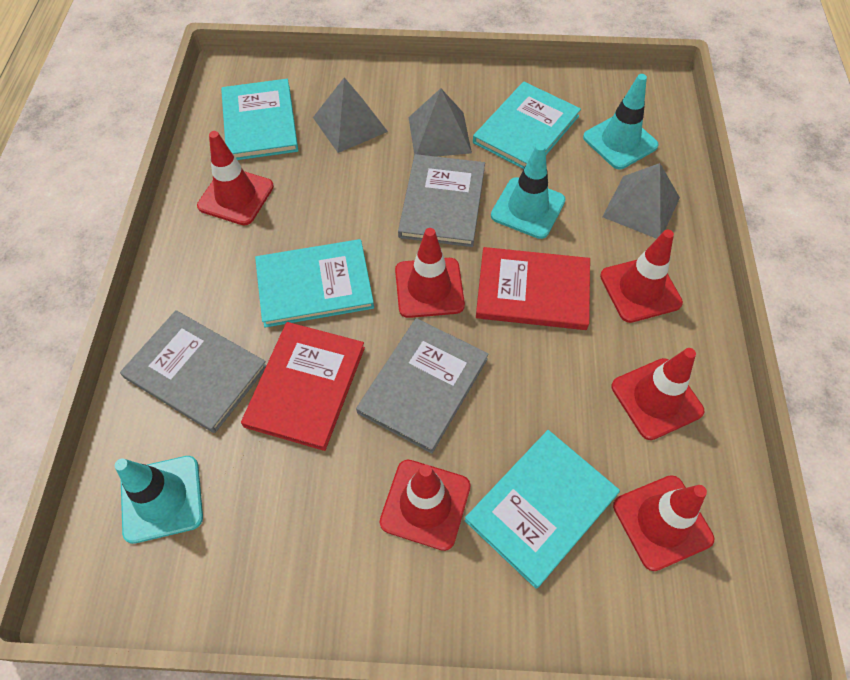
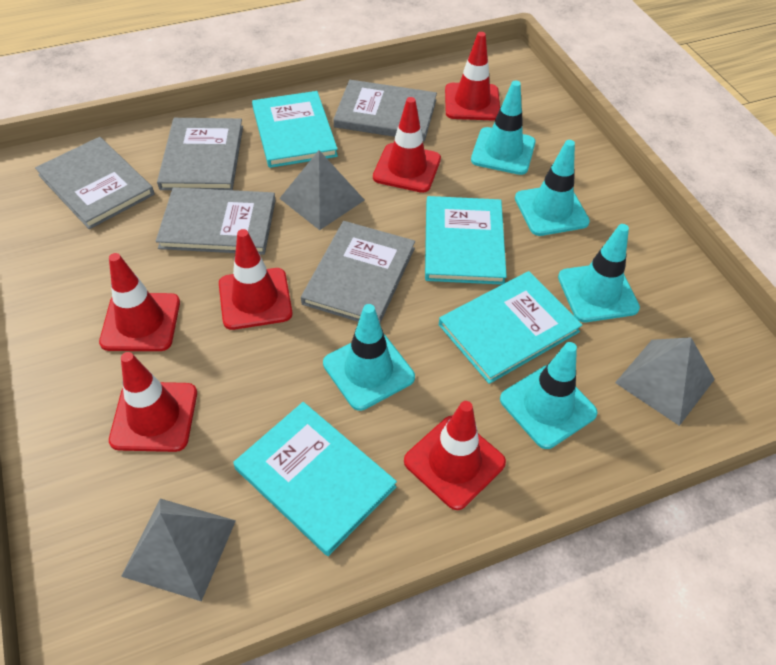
grey book: 3 -> 5
red book: 2 -> 0
turquoise traffic cone: 3 -> 5

